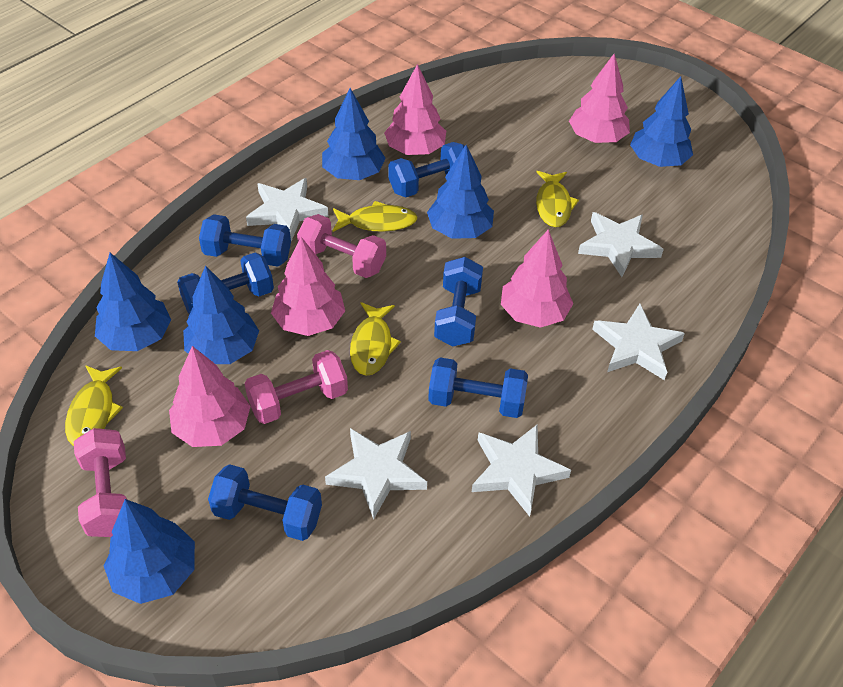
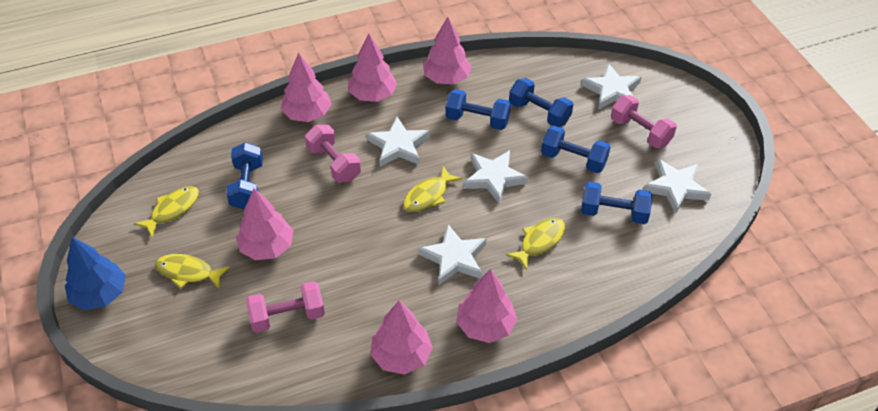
blue dumbbell: 6 -> 5
blue tree: 6 -> 1
pink tree: 5 -> 6

